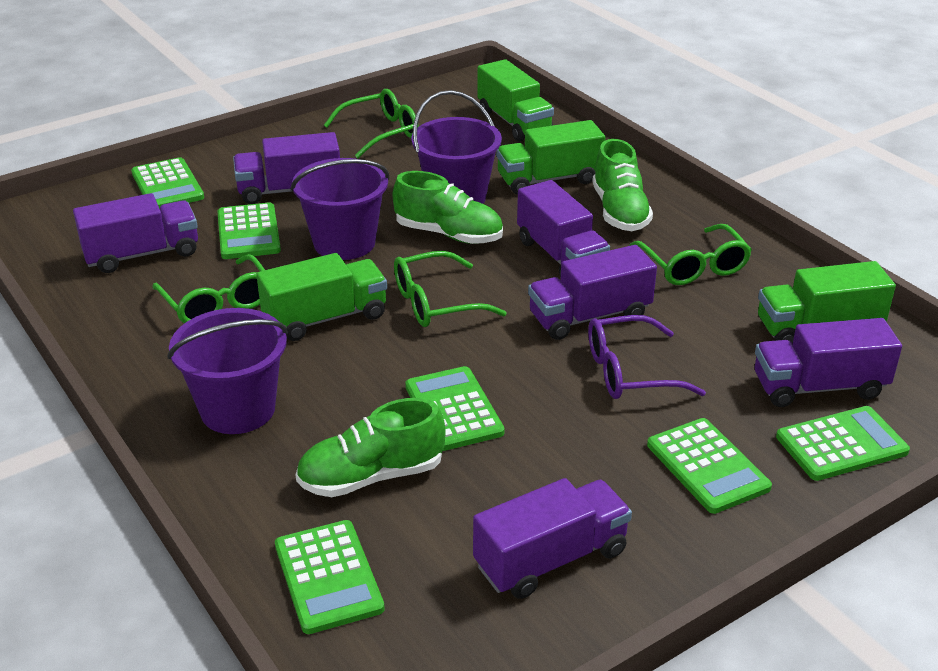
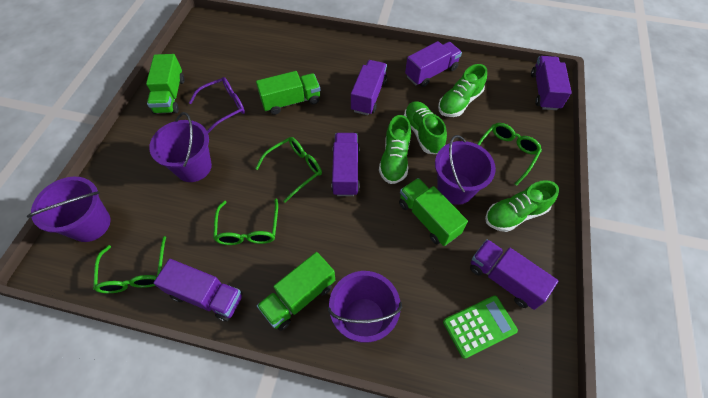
green calculator: 6 -> 1
green shoe: 3 -> 4
purple bucket: 3 -> 4

